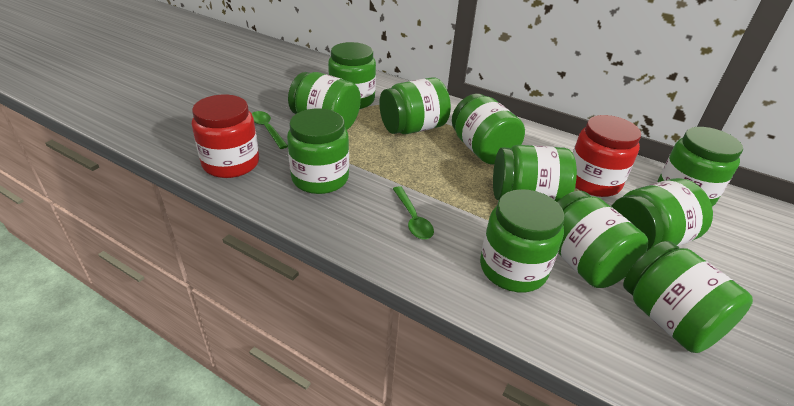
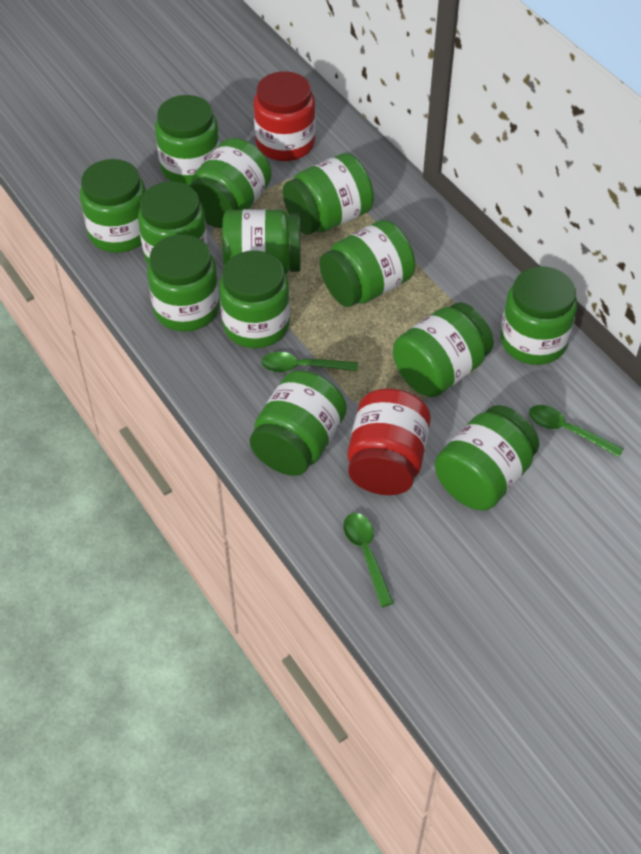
green jar: 11 -> 13
green spoon: 2 -> 3

